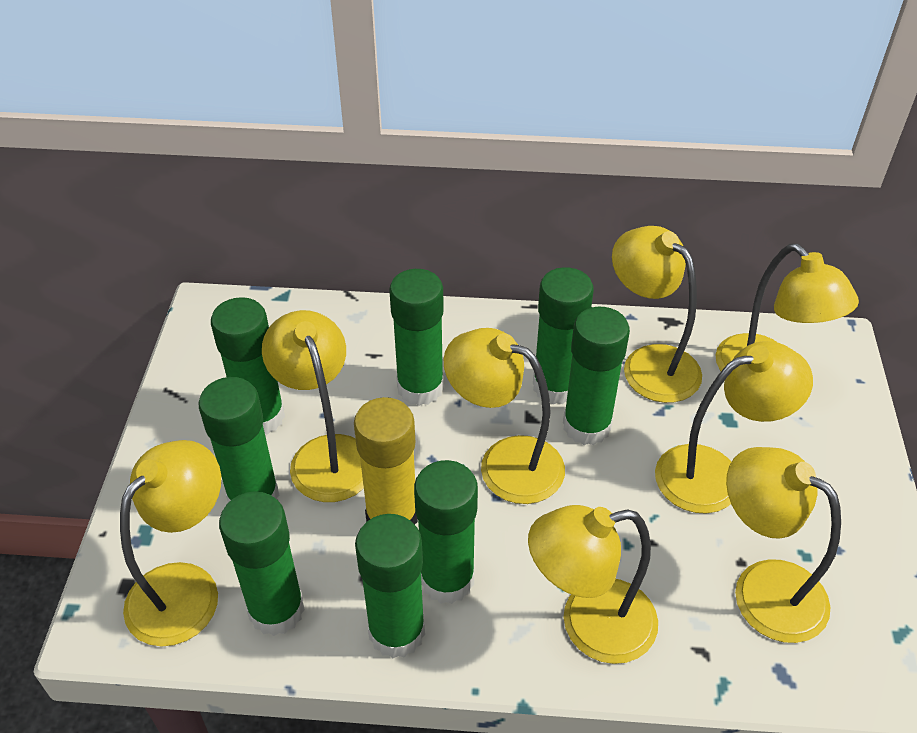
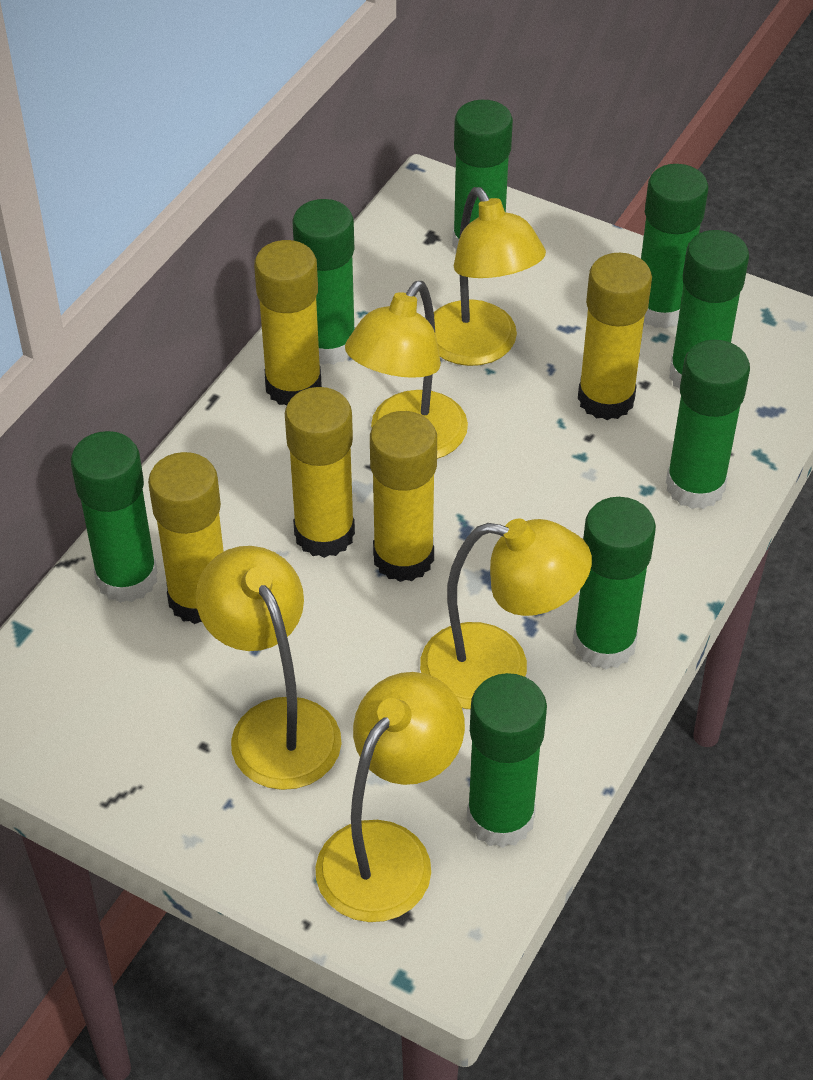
yellow glue stick: 1 -> 5
yellow lamp: 8 -> 5

